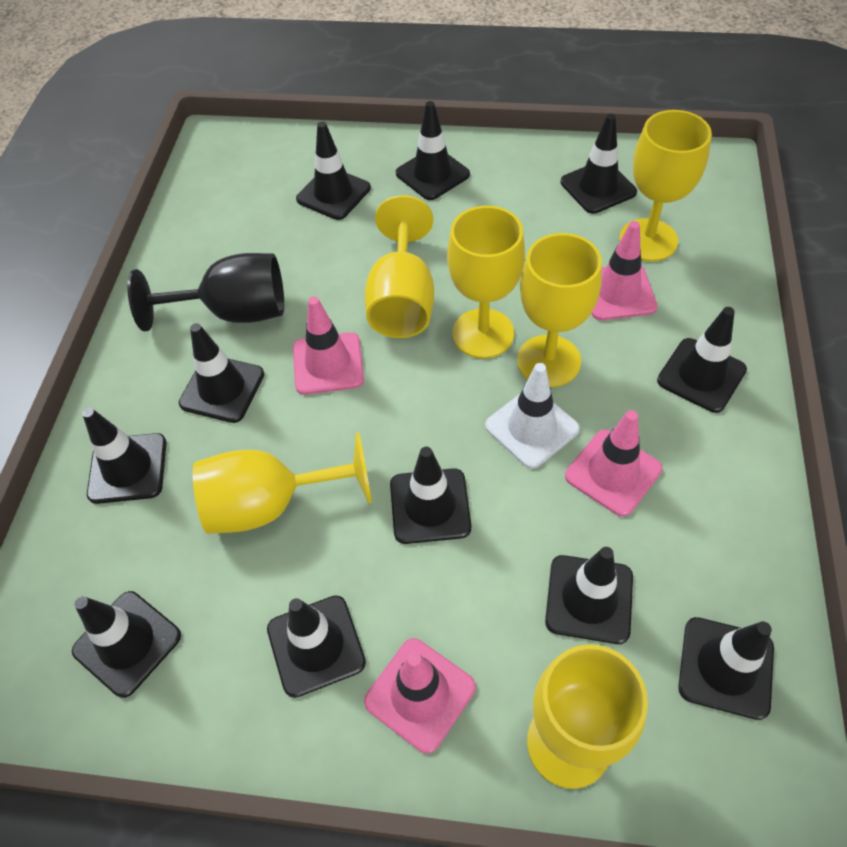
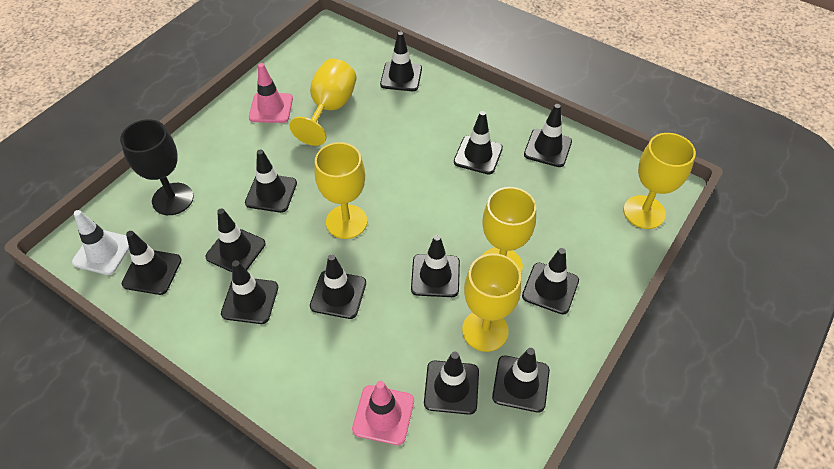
black traffic cone: 11 -> 12
pink traffic cone: 4 -> 2
yellow goblet: 6 -> 5

